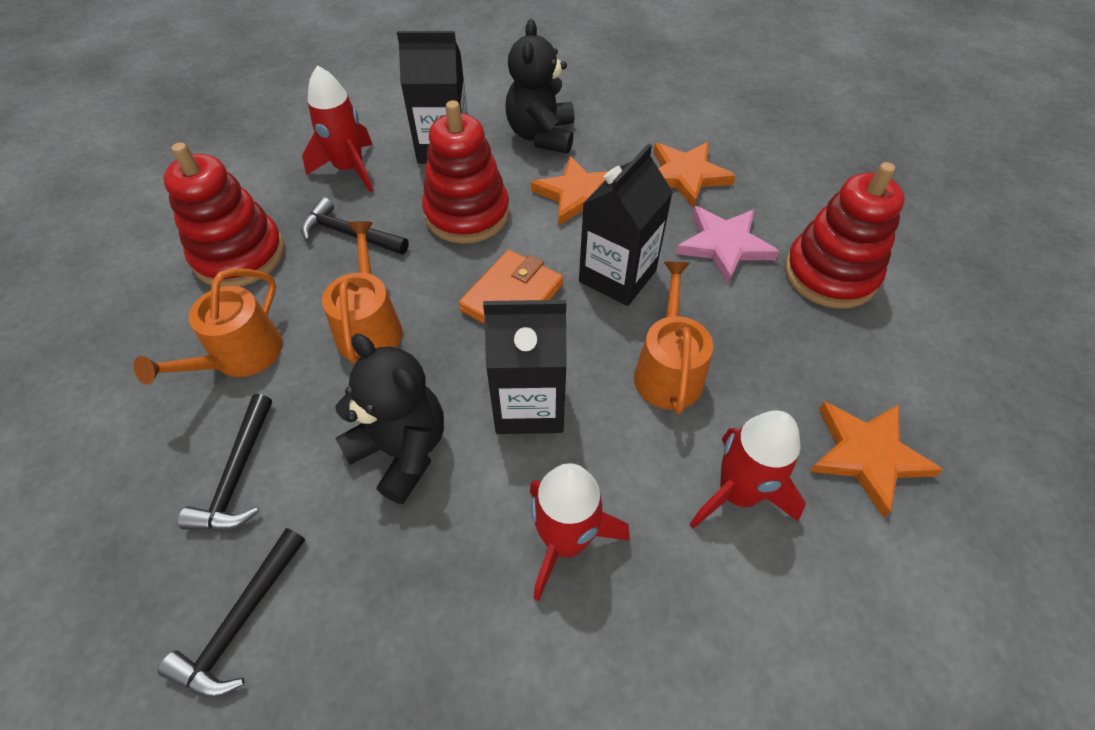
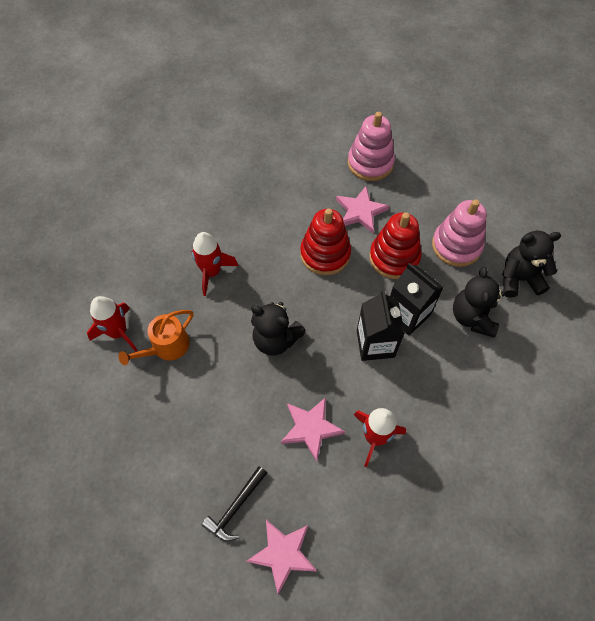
black carton: 3 -> 2
black hammer: 3 -> 1
black teddy bear: 2 -> 3
orange star: 3 -> 0
orange wallet: 1 -> 0
orange watering can: 3 -> 1
pink stacking toy: 0 -> 2
pink star: 1 -> 3
red stacking toy: 3 -> 2

